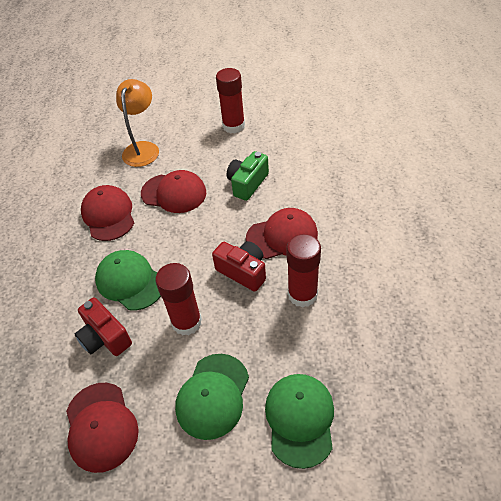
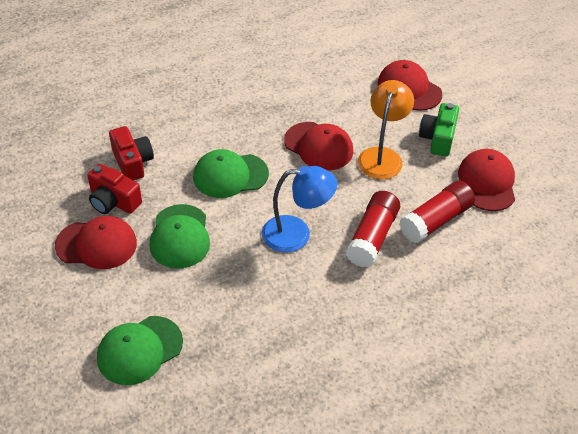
blue lamp: 0 -> 1
red glue stick: 3 -> 2

